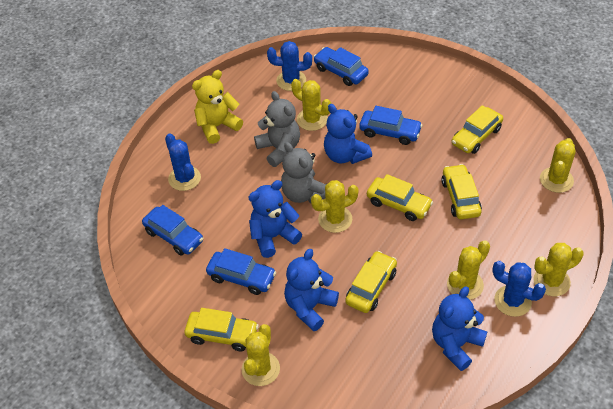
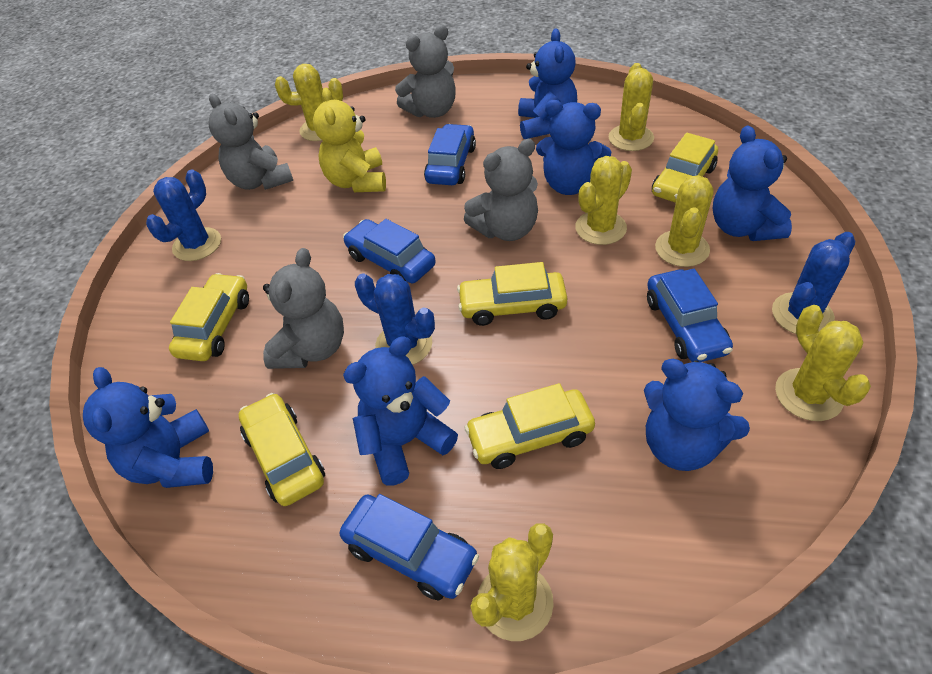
blue teddy bear: 4 -> 6
grey teddy bear: 2 -> 4

